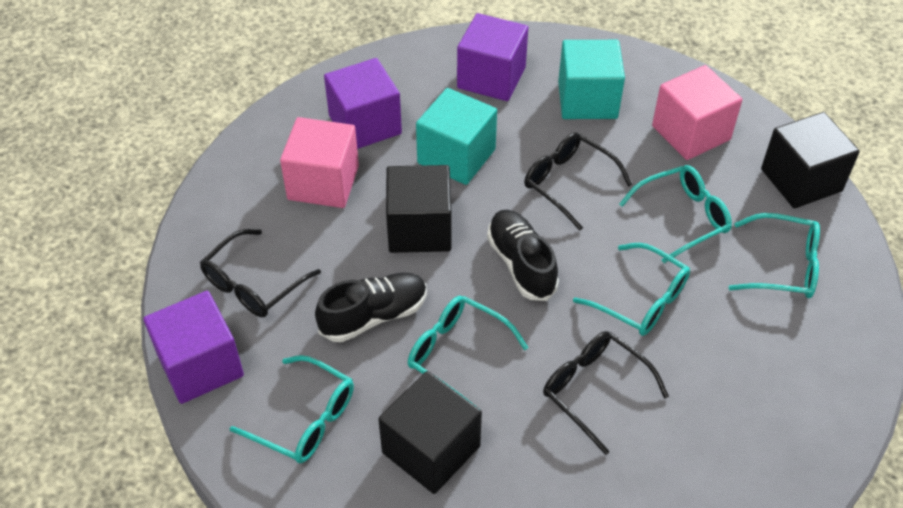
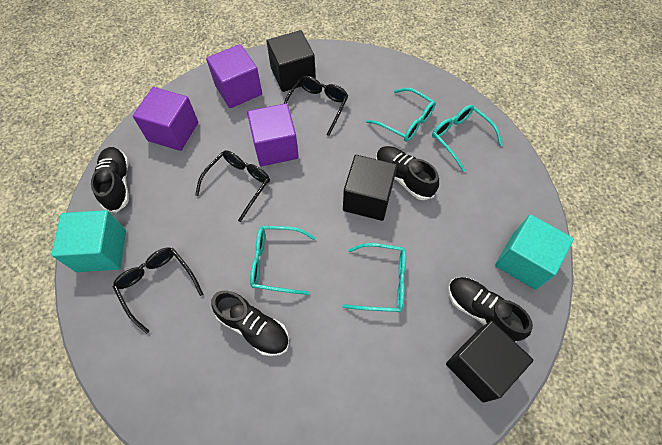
black shoe: 2 -> 4
pink cube: 2 -> 0
turquoise glasses: 5 -> 4

